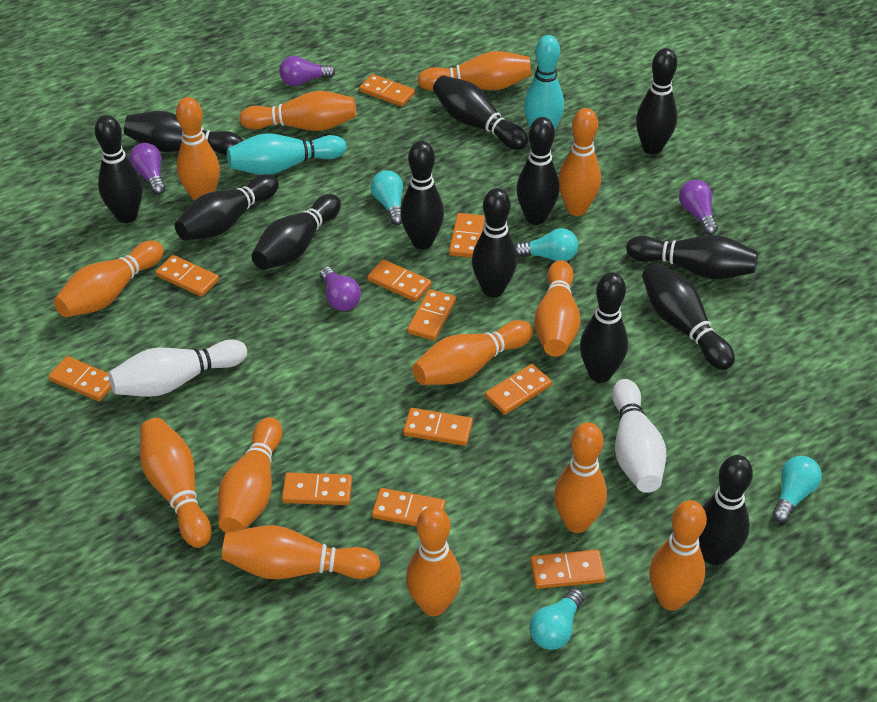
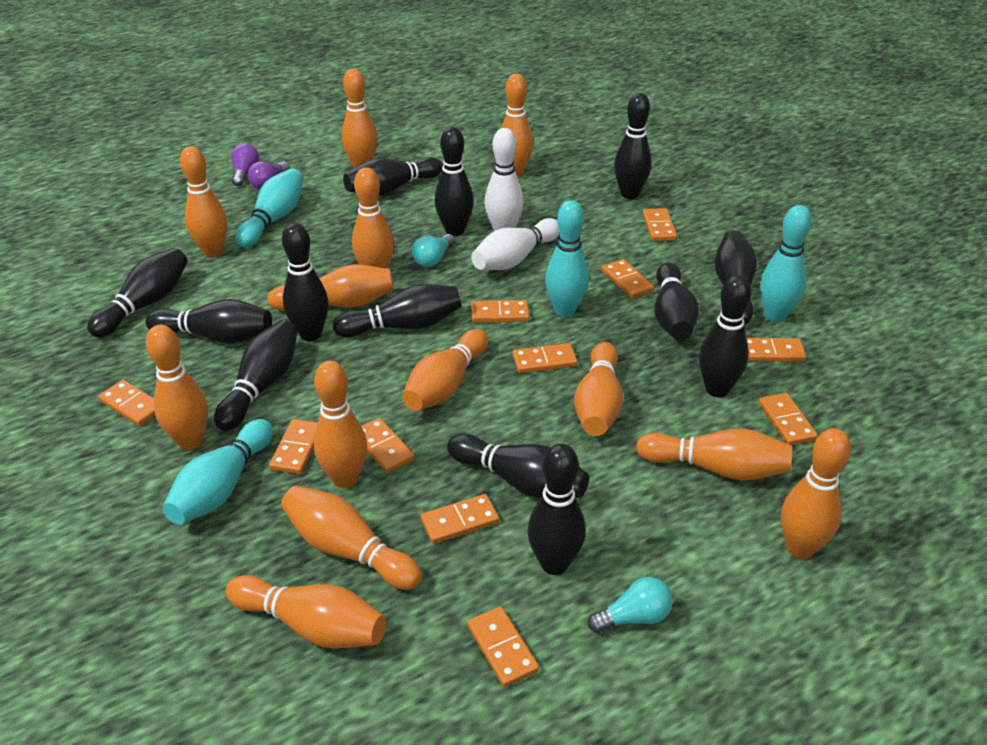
purple light bulb: 4 -> 2
turquoise bowling pin: 2 -> 4
turquoise light bulb: 4 -> 2

